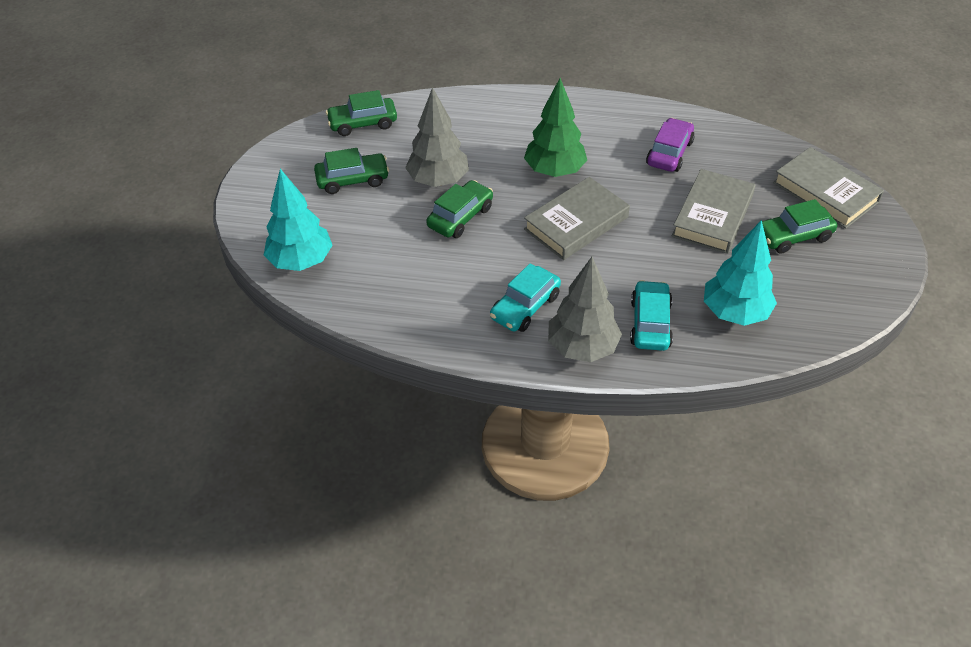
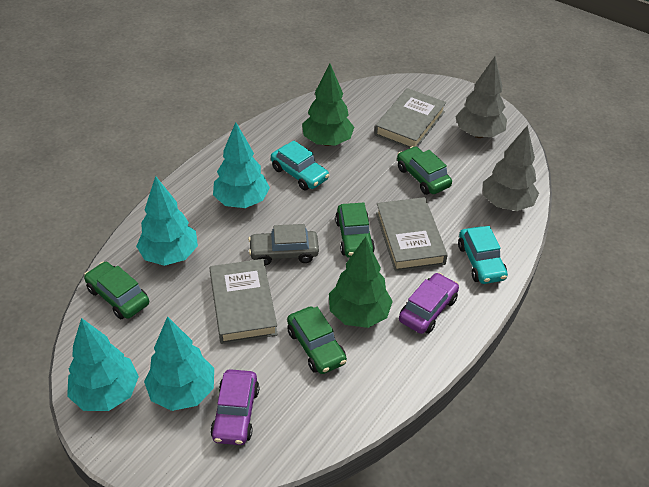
green tree: 1 -> 2
grey car: 0 -> 1
purple car: 1 -> 2
turquoise tree: 2 -> 4

